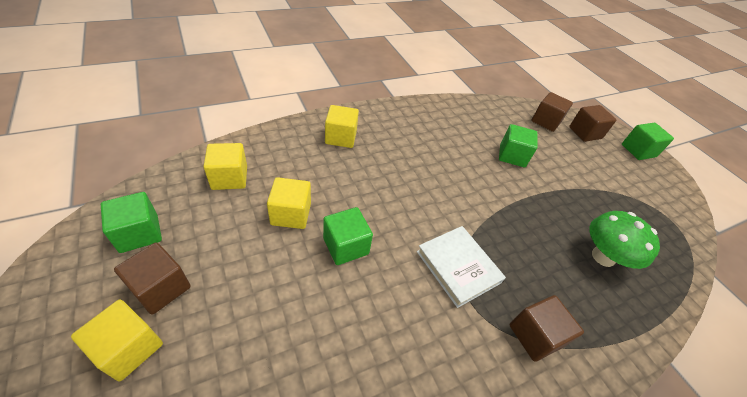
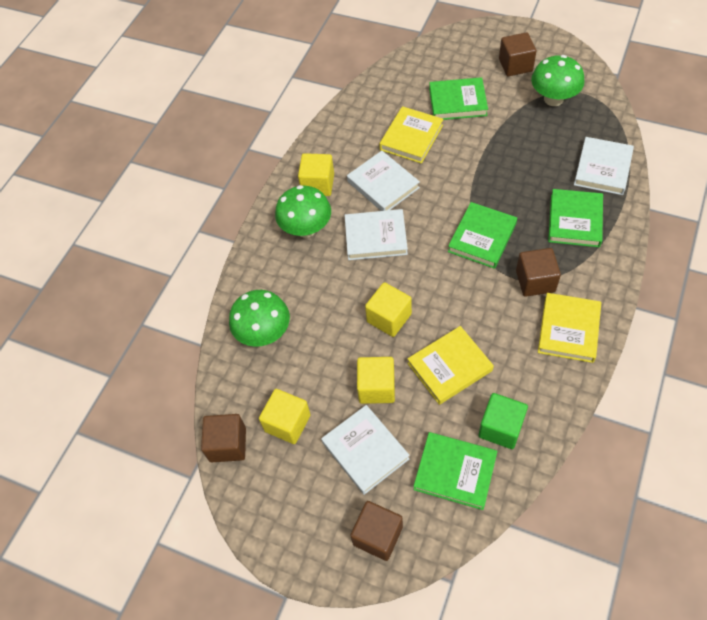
green book: 0 -> 4
green cube: 4 -> 1
green mushroom: 1 -> 3
white book: 1 -> 4
yellow book: 0 -> 3

